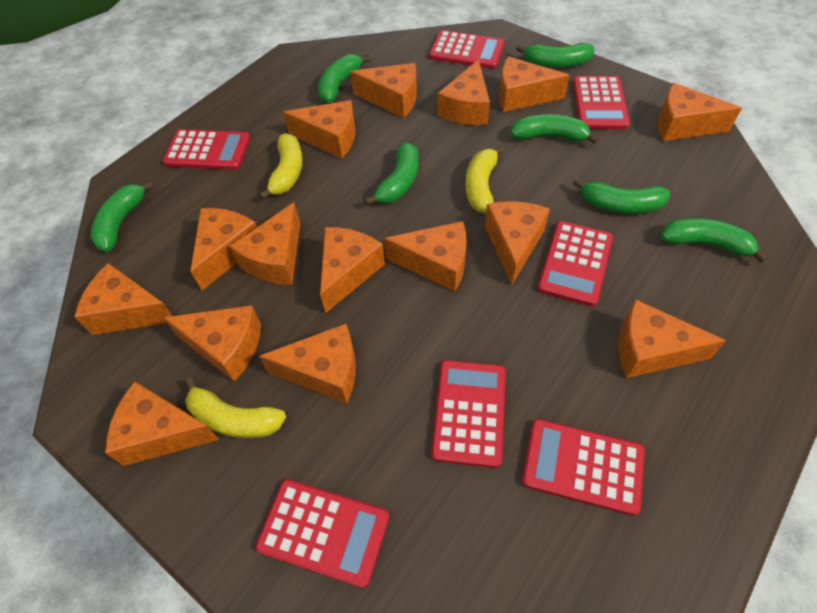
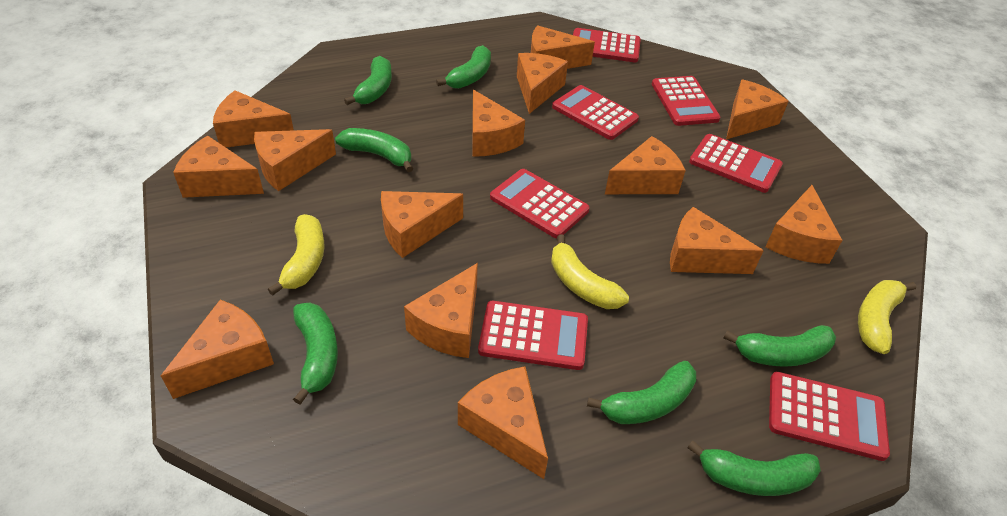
orange cheese: 15 -> 14

